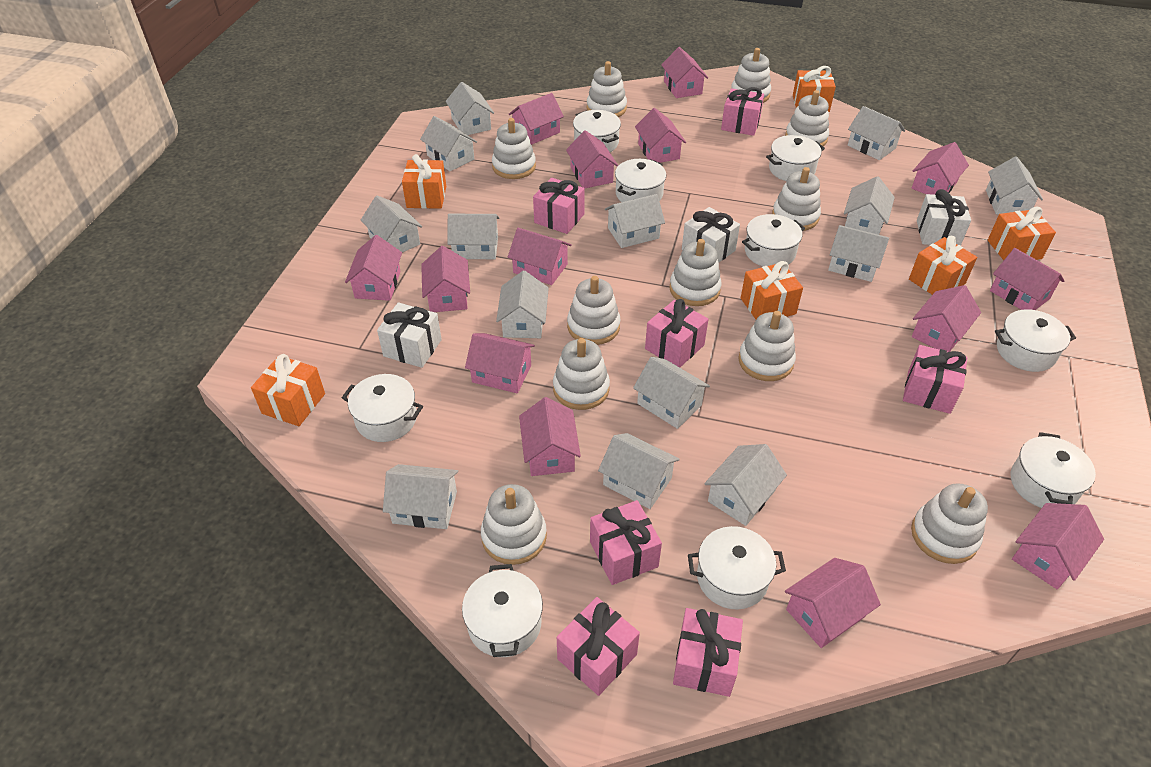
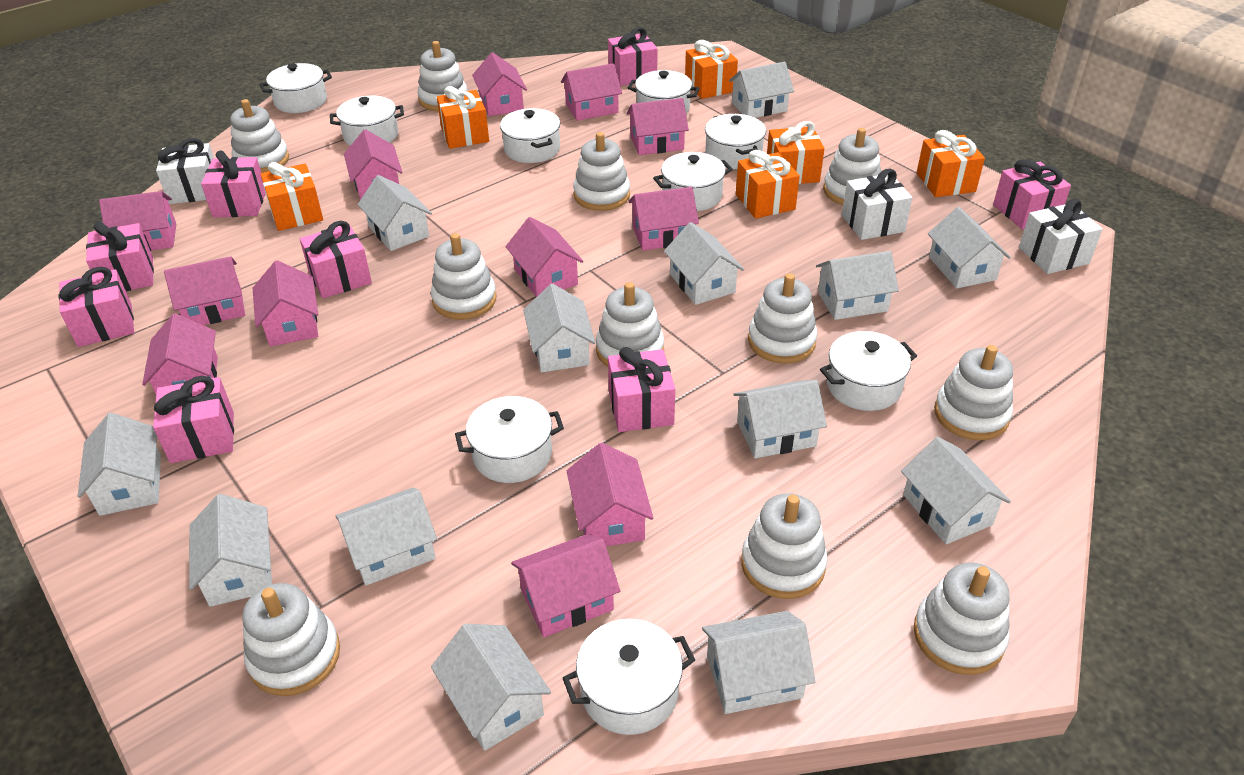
pink gift: 7 -> 8
pink house: 14 -> 12
white house: 14 -> 13

